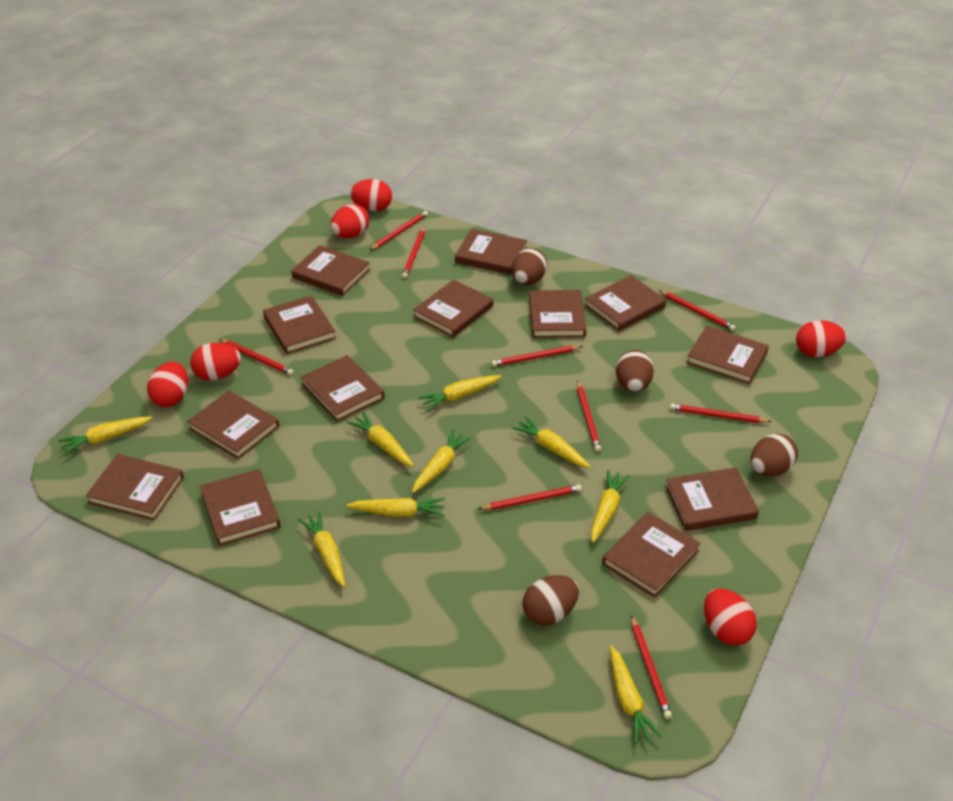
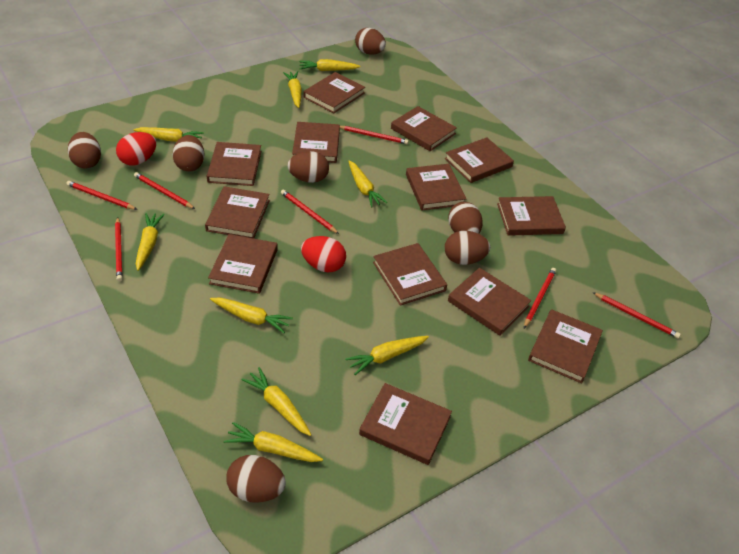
brown egg: 4 -> 7
red egg: 6 -> 2
red pencil: 9 -> 7

